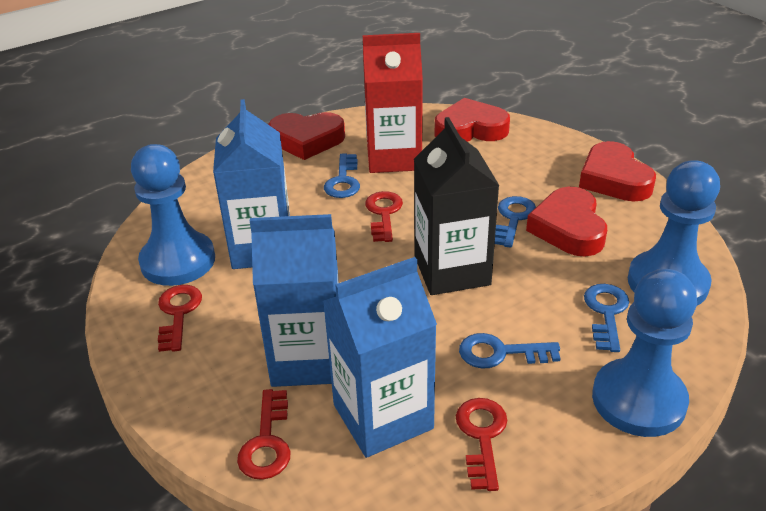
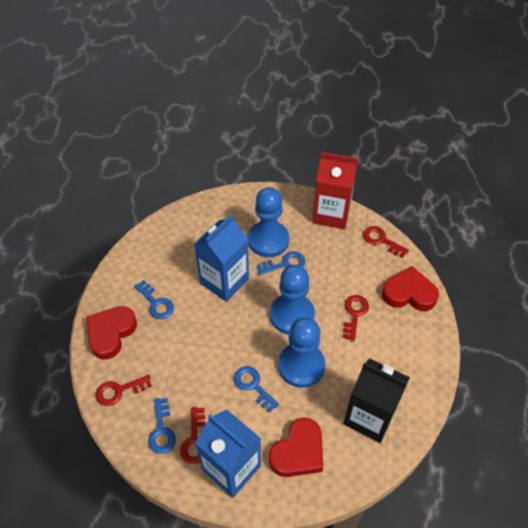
blue carton: 3 -> 2
red heart: 4 -> 3

